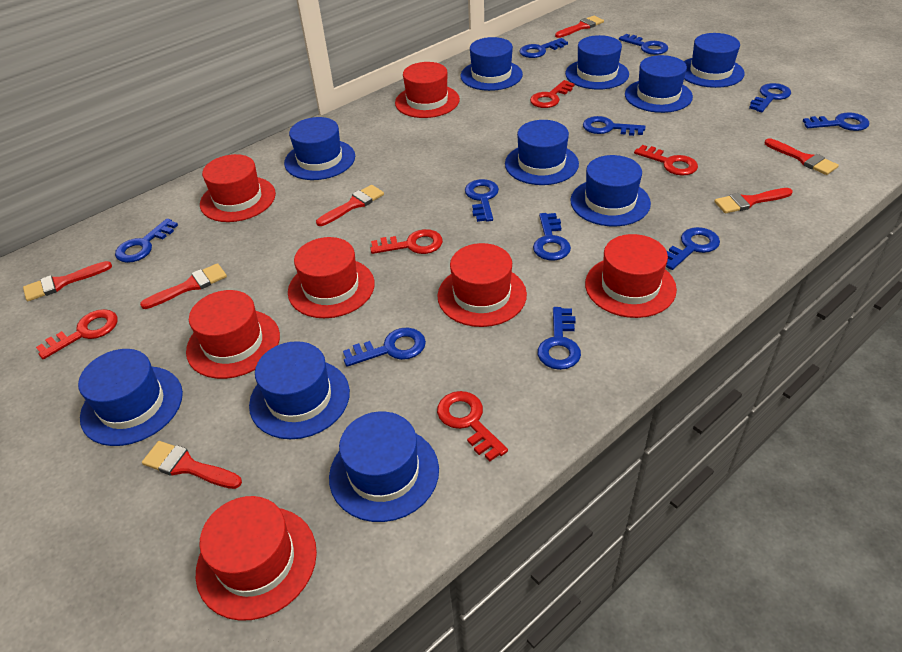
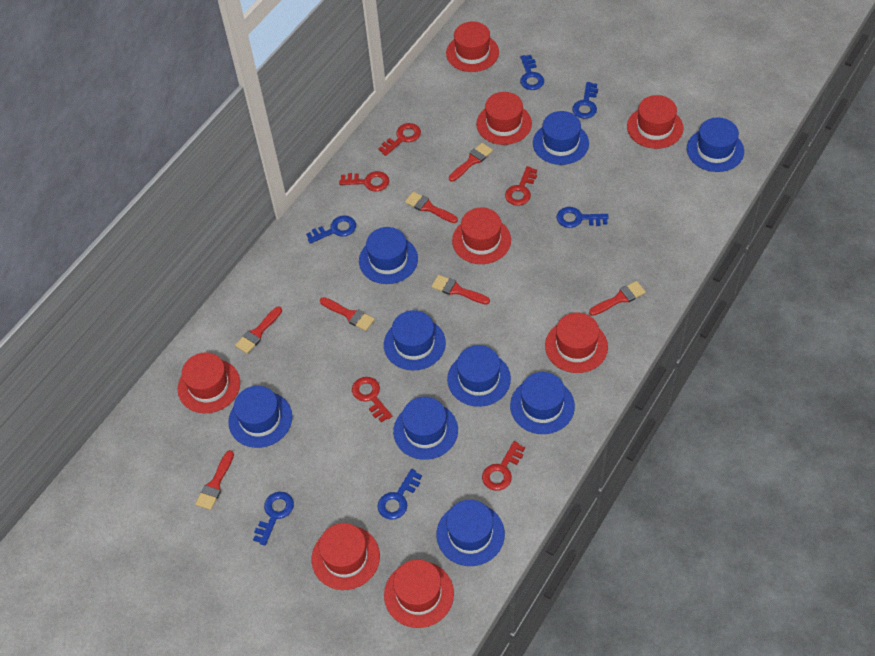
blue hat: 10 -> 9
blue key: 11 -> 6
red hat: 7 -> 8

